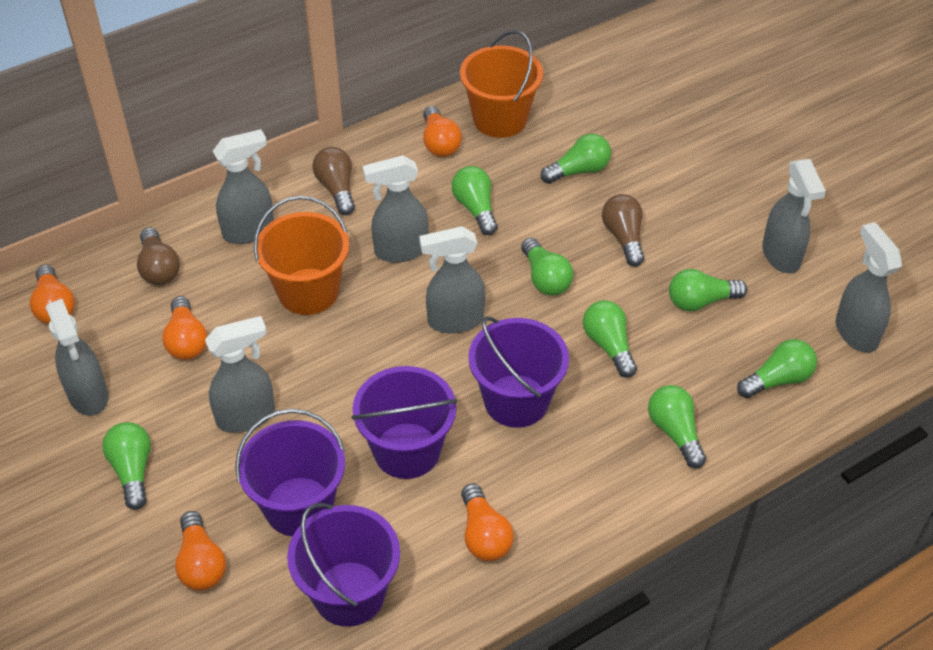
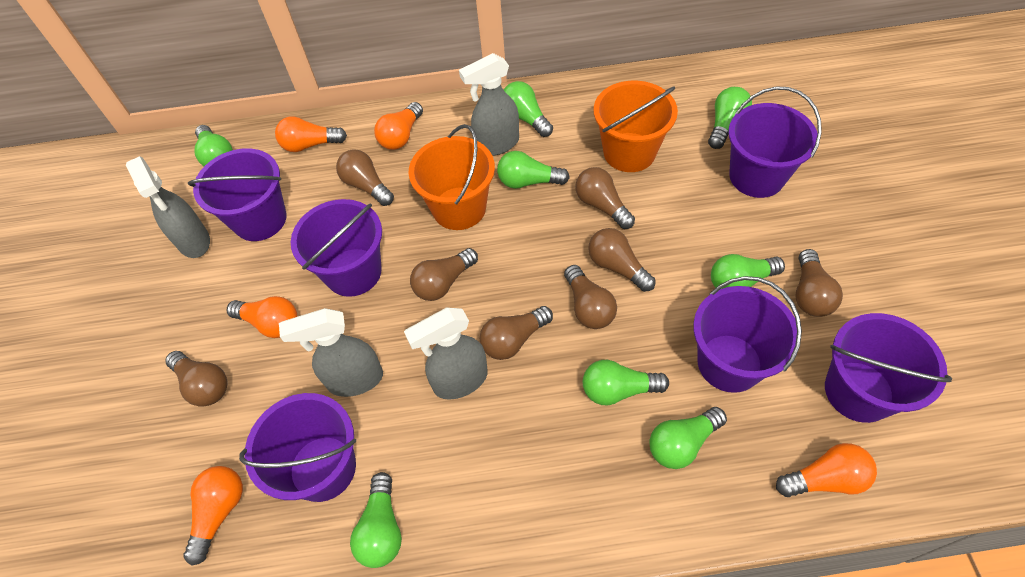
brown light bulb: 3 -> 8
grey spray bottle: 7 -> 4
purple bucket: 4 -> 6

